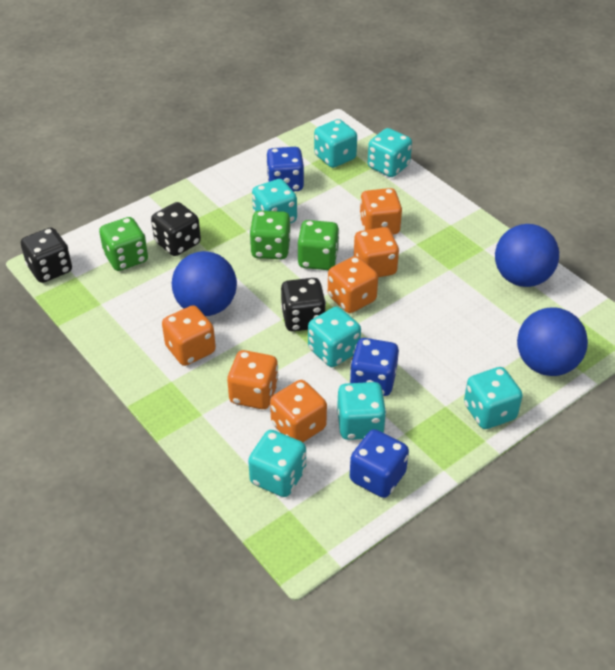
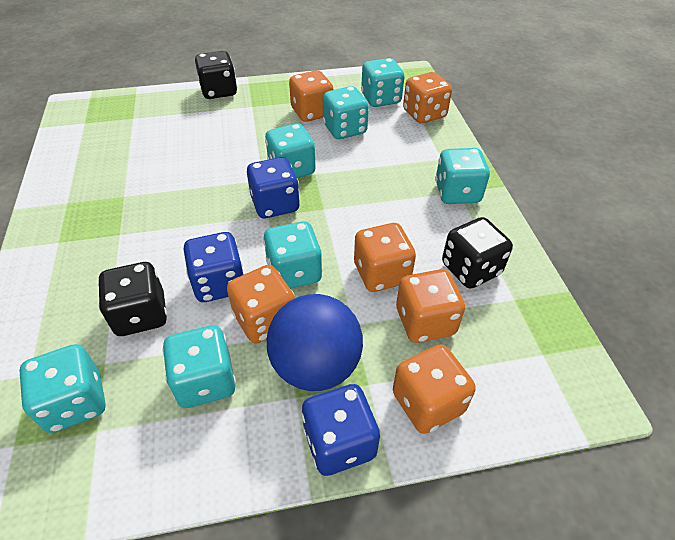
blue ball: 3 -> 1
green dice: 3 -> 0

